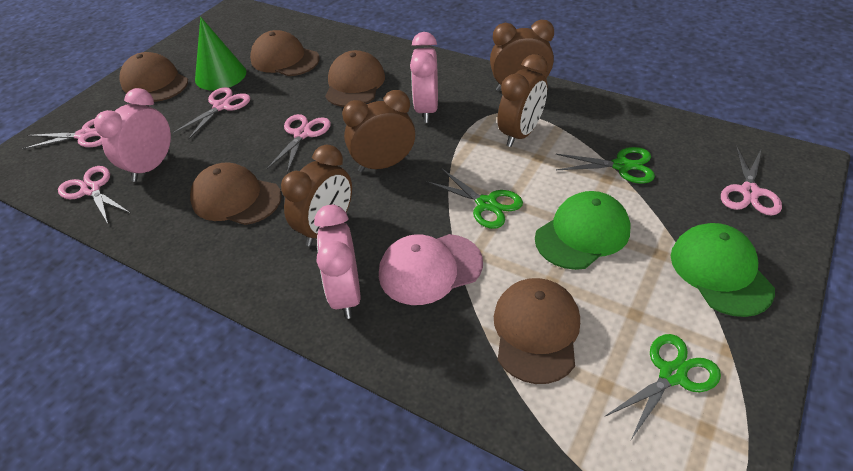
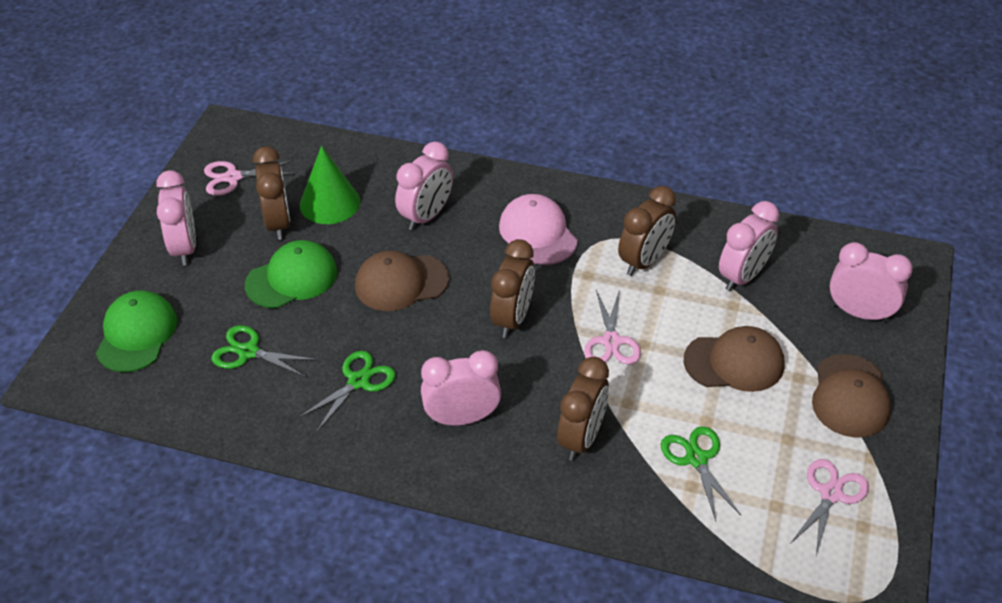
brown cap: 5 -> 3
pink clock: 3 -> 5
pink scissors: 5 -> 3

